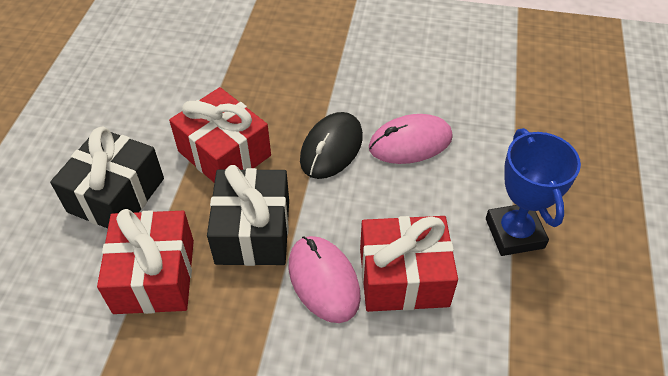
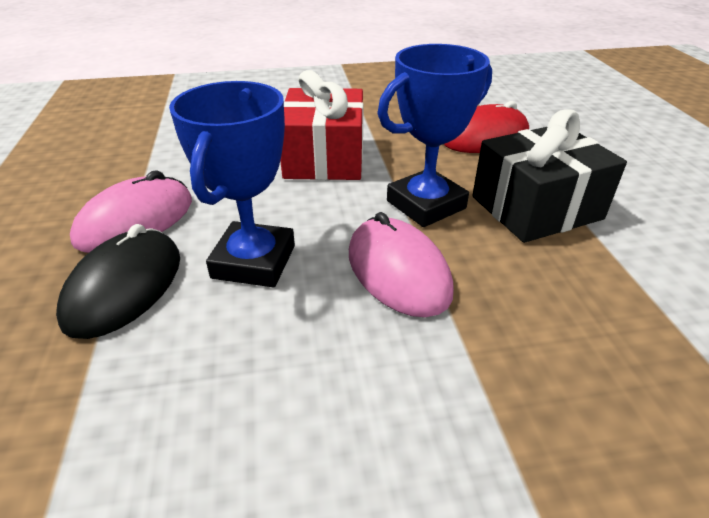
black gift: 2 -> 1
blue trophy: 1 -> 2
red gift: 3 -> 1
red mouse: 0 -> 1

